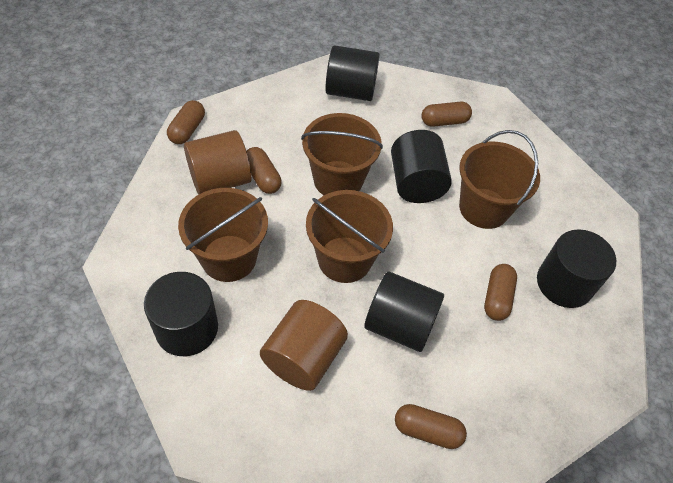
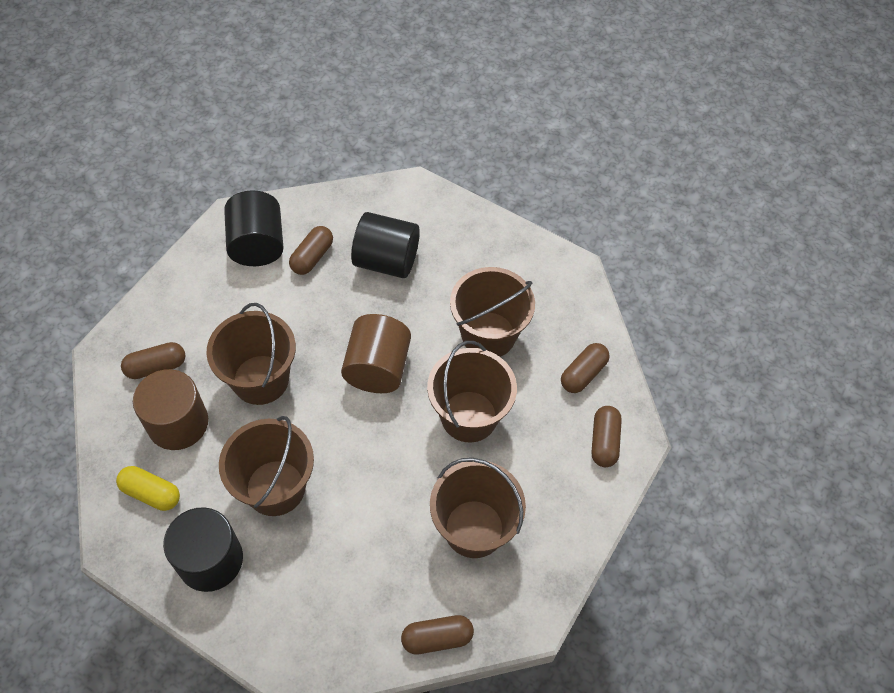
black cylinder: 5 -> 3
brown bucket: 4 -> 5
yellow capsule: 0 -> 1

